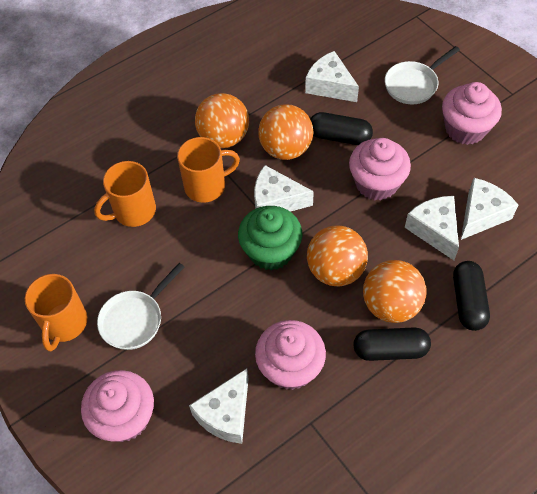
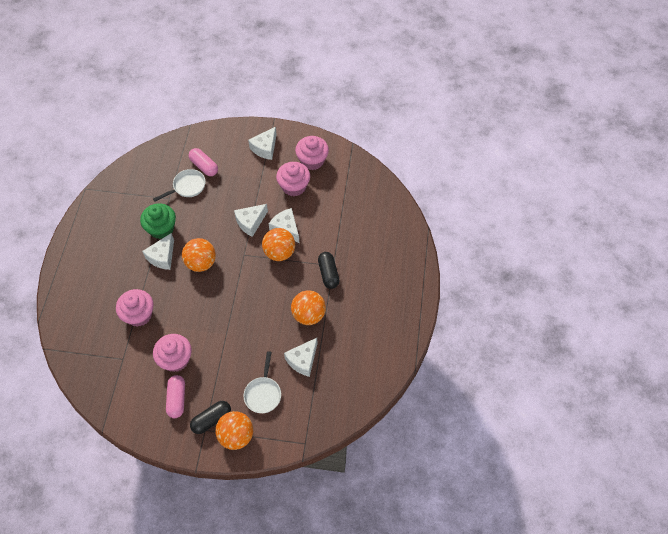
black capsule: 3 -> 2
orange mug: 3 -> 0
pink capsule: 0 -> 2

